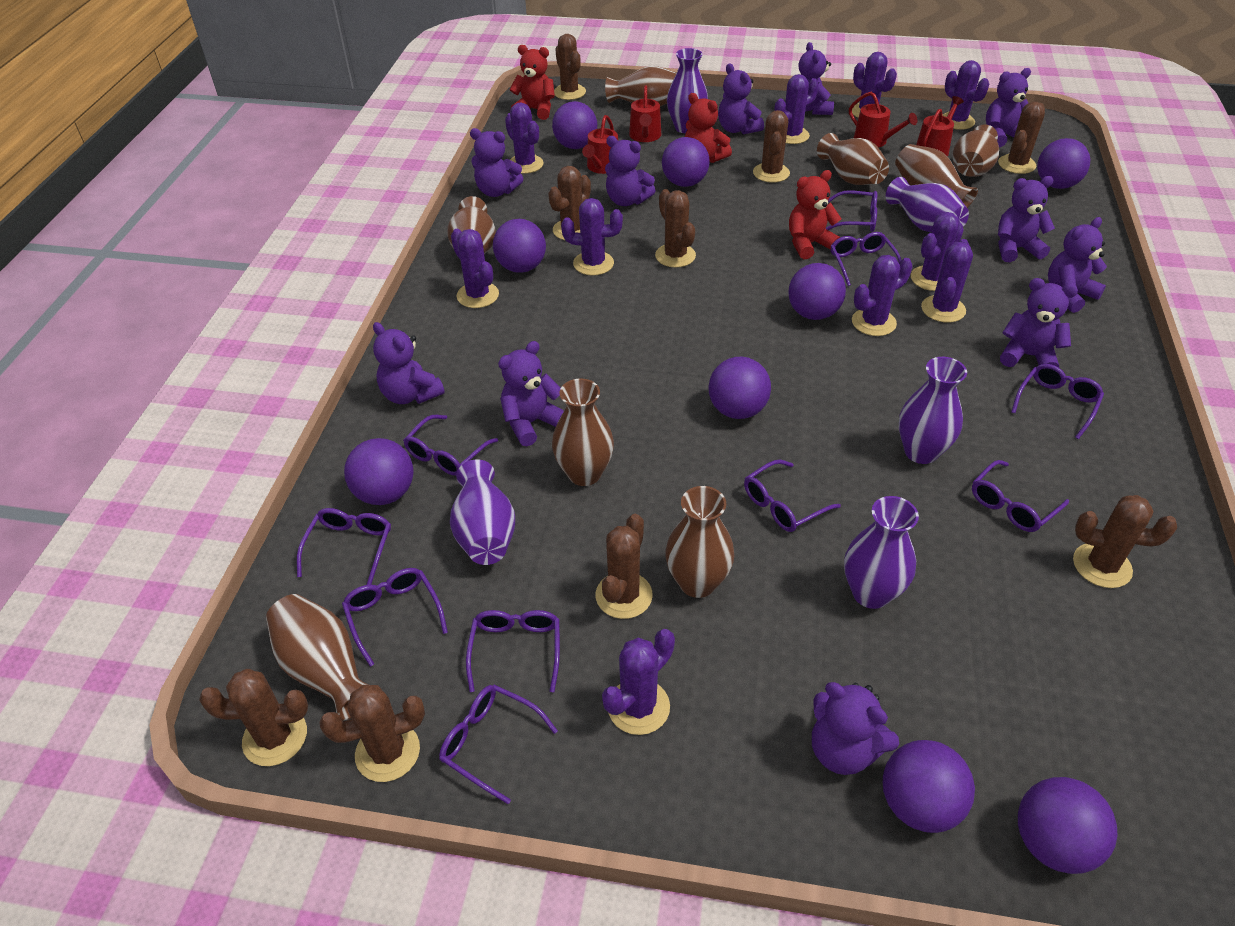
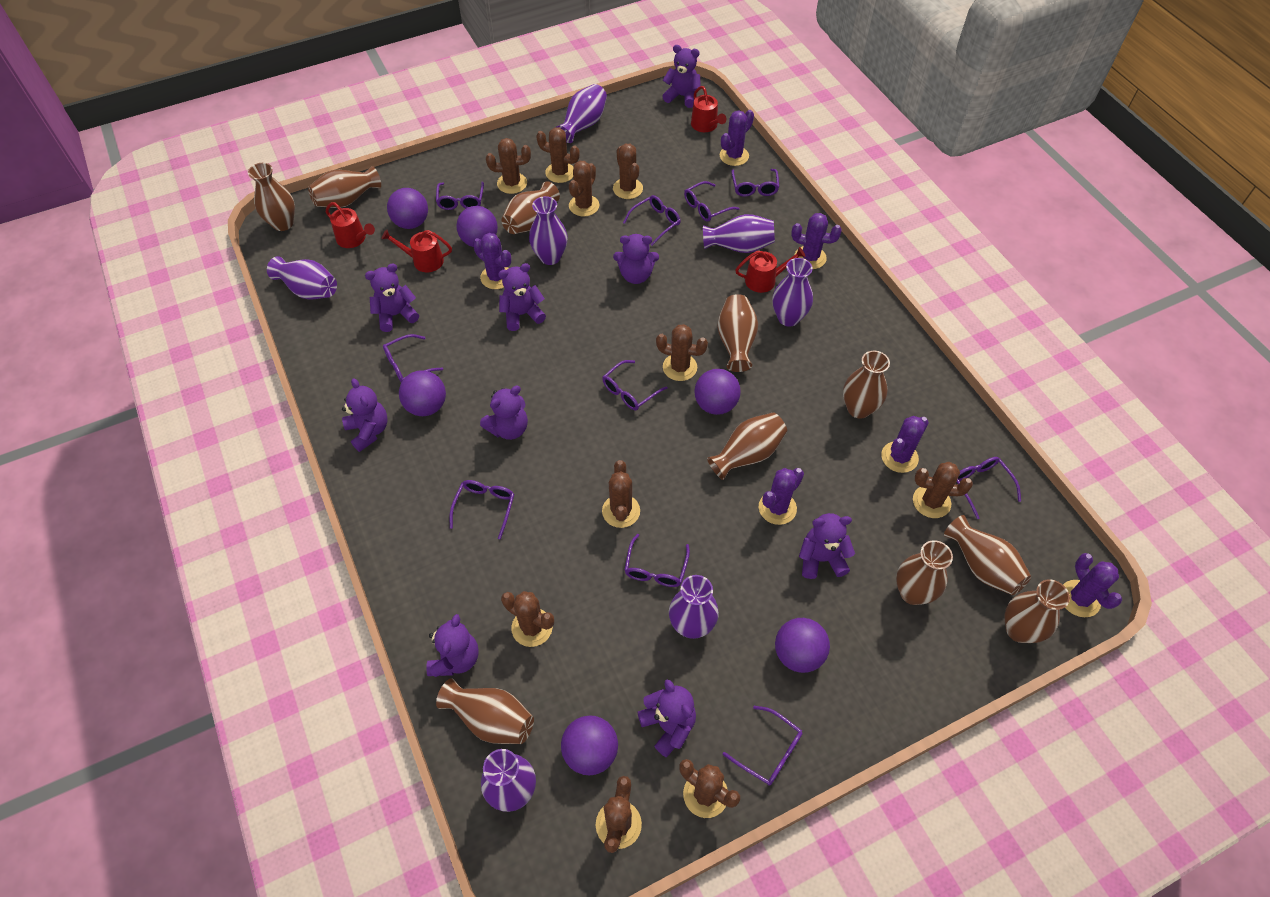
brown cactus: 9 -> 10
brown vase: 8 -> 10
purple ball: 9 -> 6
purple cactus: 10 -> 6
purple teddy bear: 11 -> 9
purple vase: 5 -> 7
red teddy bear: 3 -> 0

